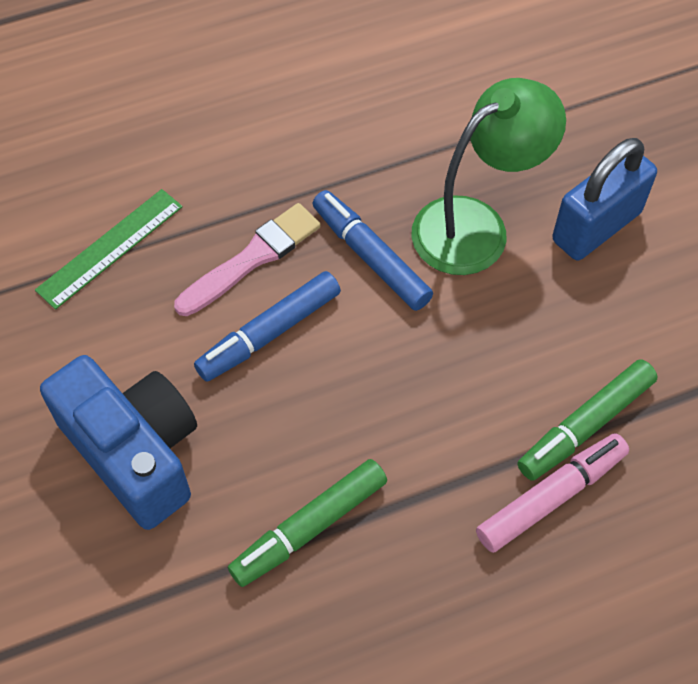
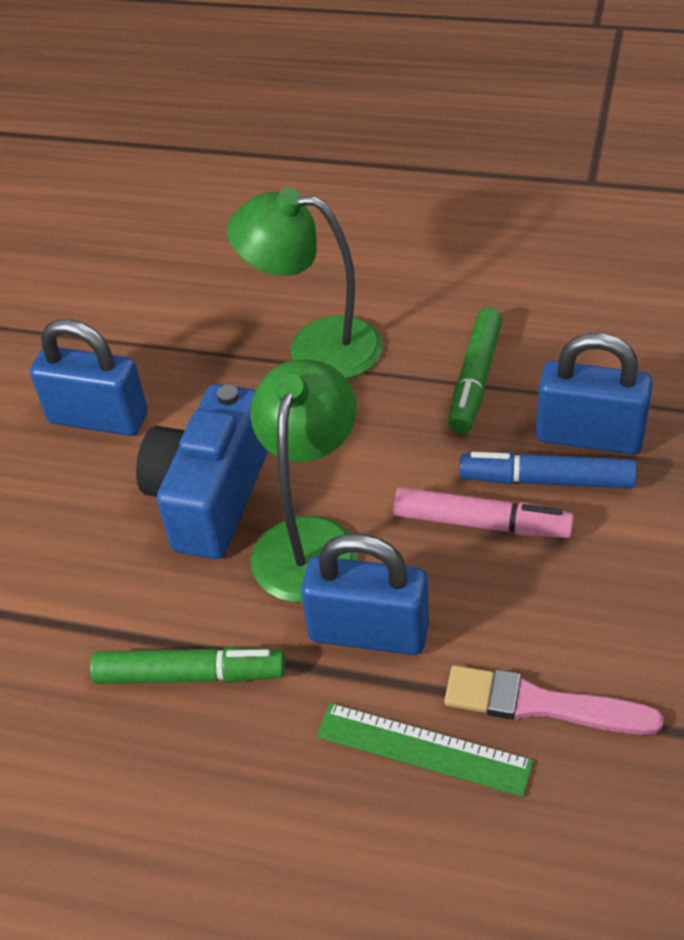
blue marker: 2 -> 1
blue padlock: 1 -> 3
green lamp: 1 -> 2

